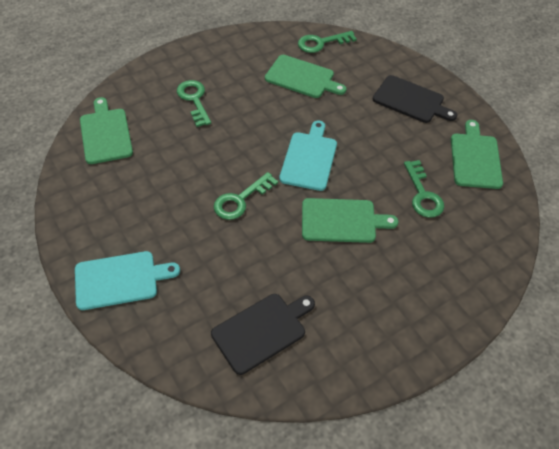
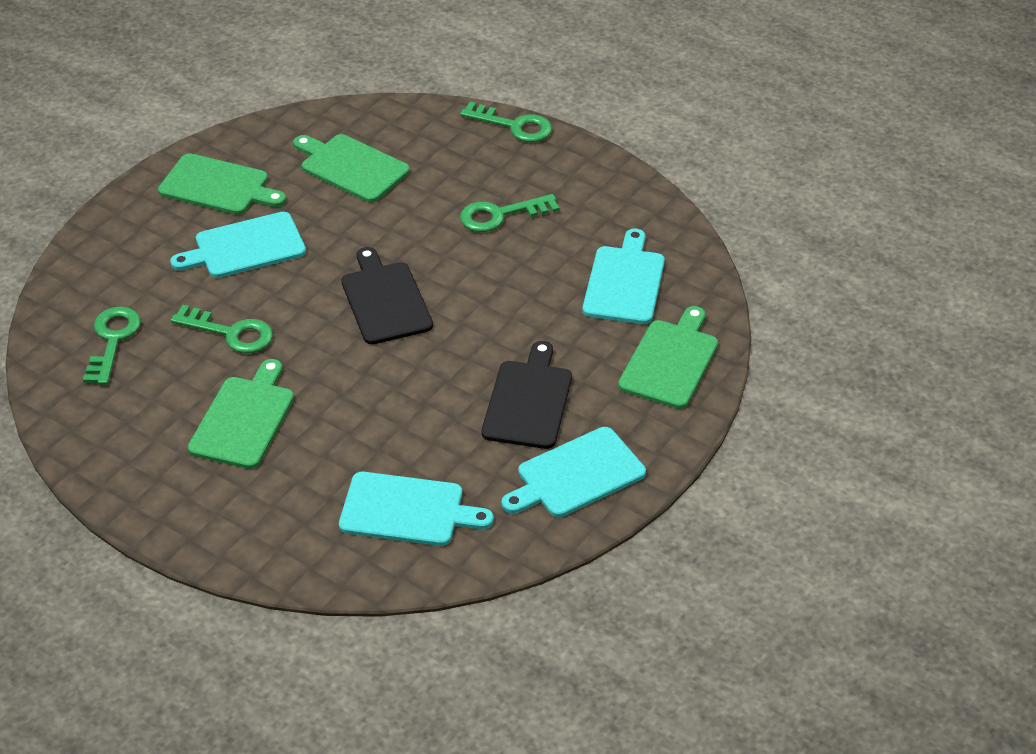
turquoise cutting board: 2 -> 4

